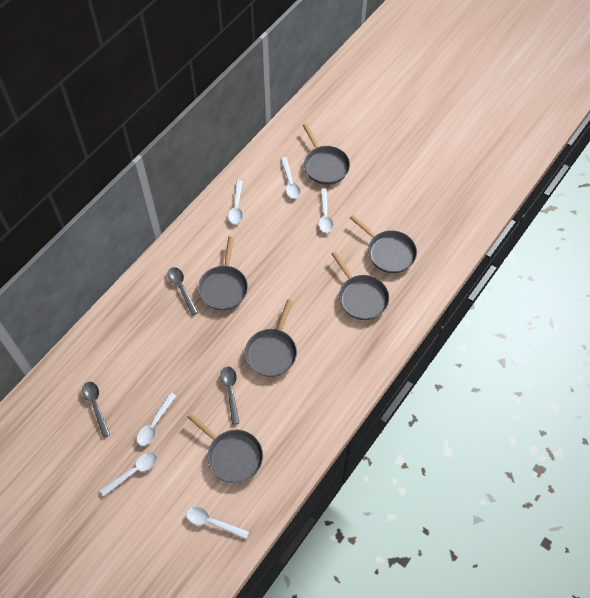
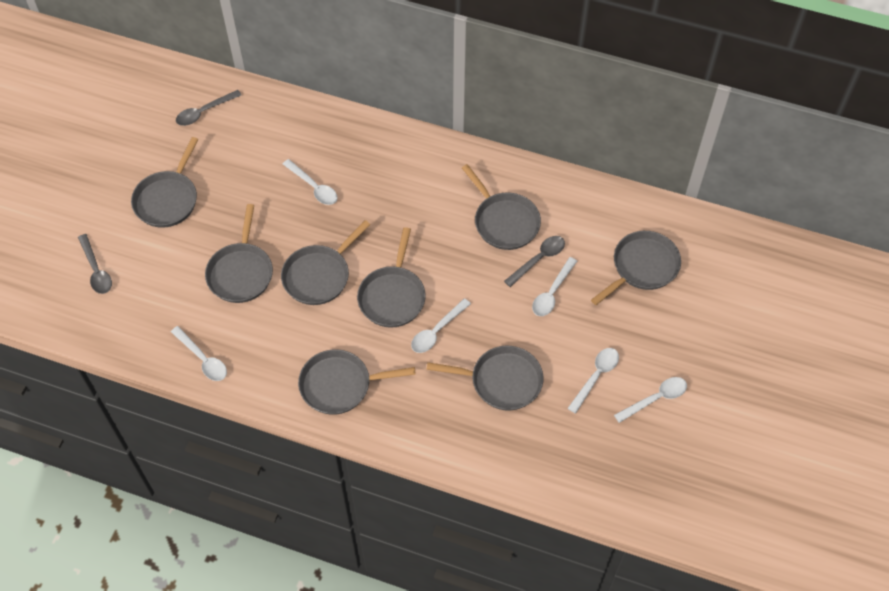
grey pan: 6 -> 8

